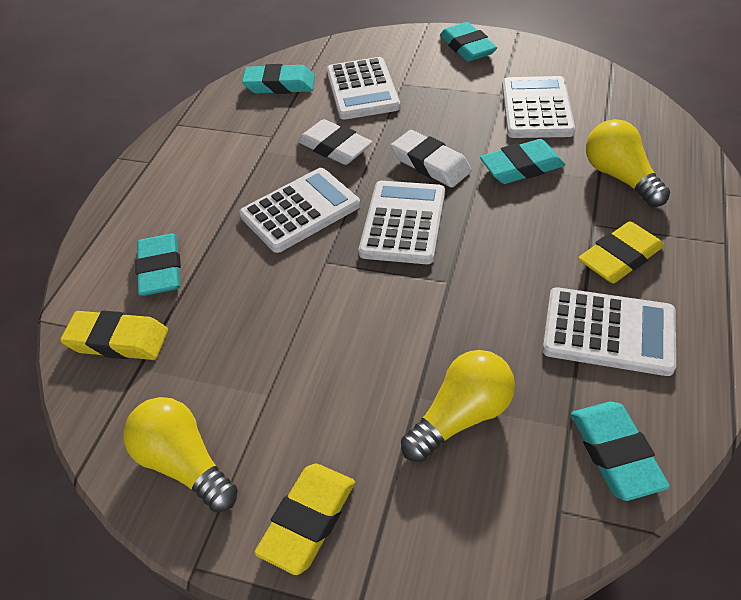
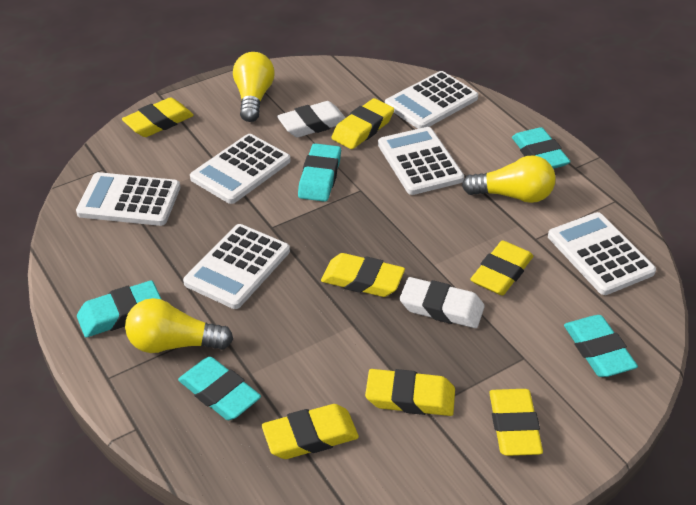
white calculator: 5 -> 6
yellow eraser: 3 -> 7

